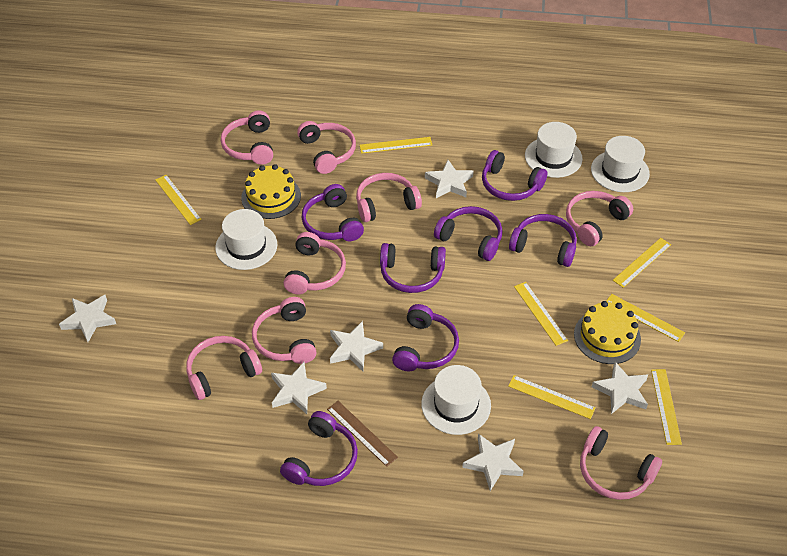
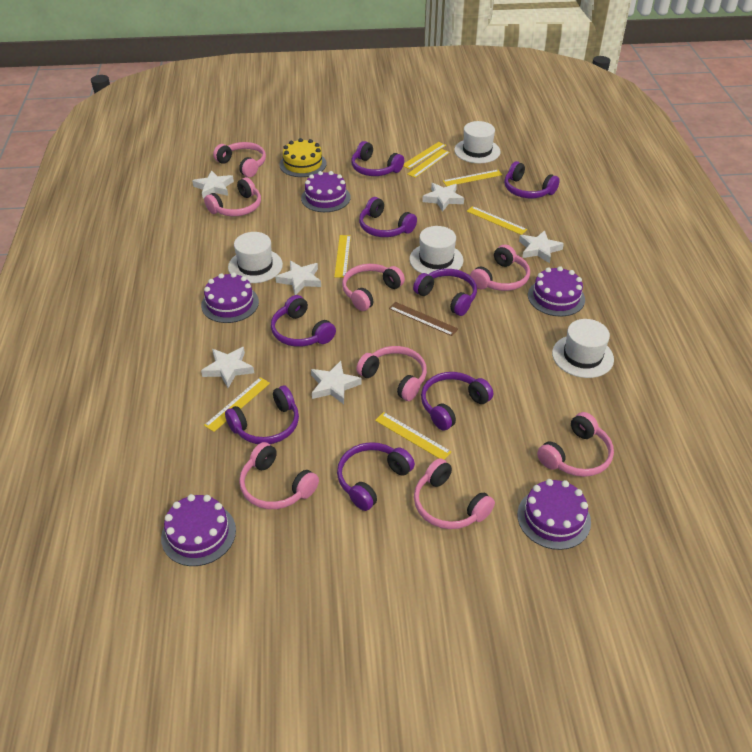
purple cake: 0 -> 5
purple headphones: 7 -> 8
yellow cake: 2 -> 1

